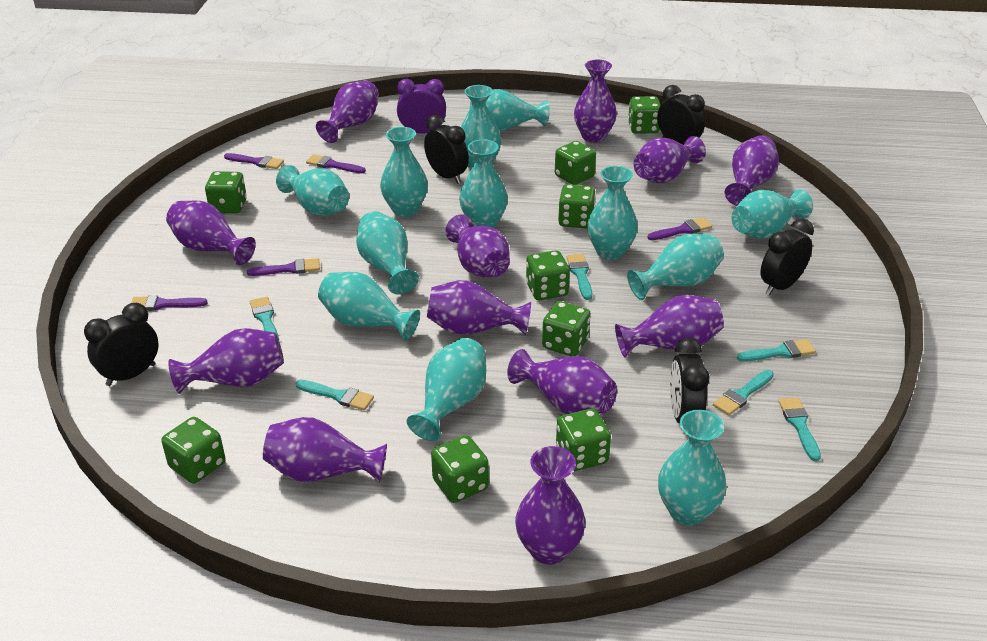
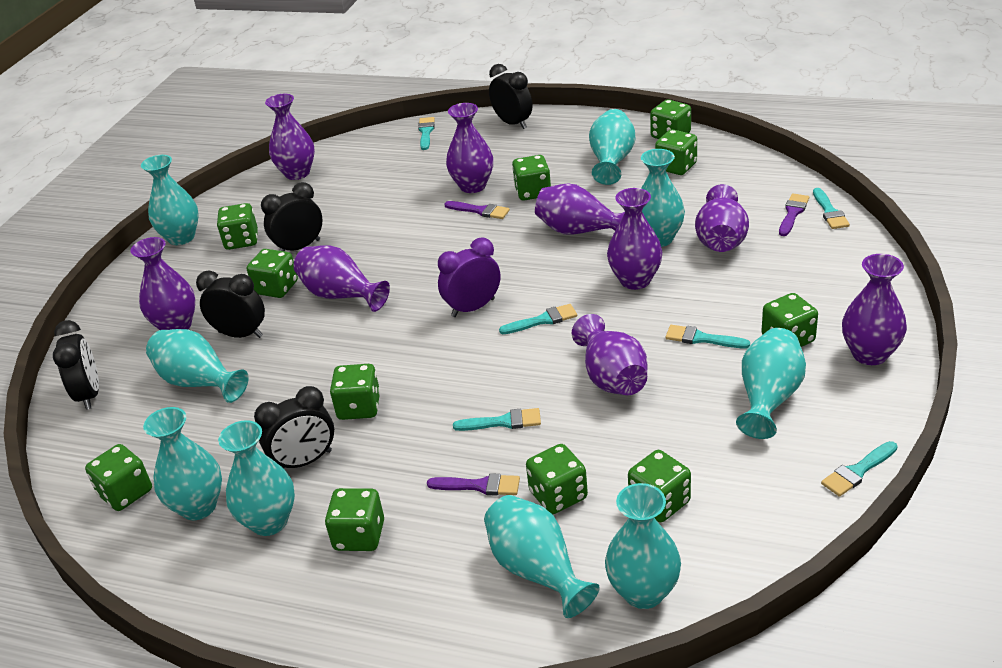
green dice: 9 -> 11
purple brush: 5 -> 3
purple vase: 12 -> 9
turquoise vase: 12 -> 9

